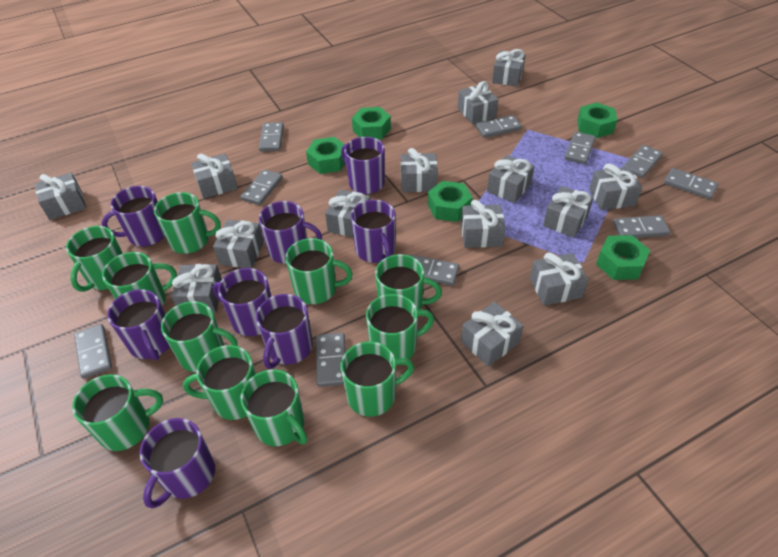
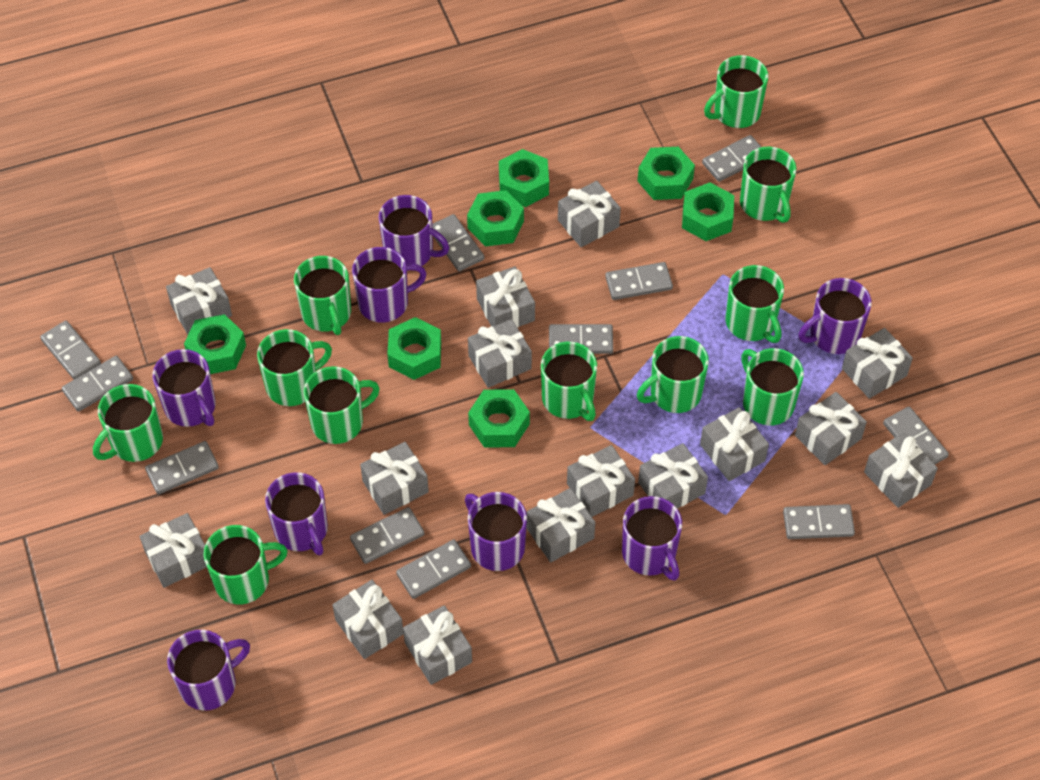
green nut: 5 -> 7
grey domino: 10 -> 11
grey gift: 14 -> 15

